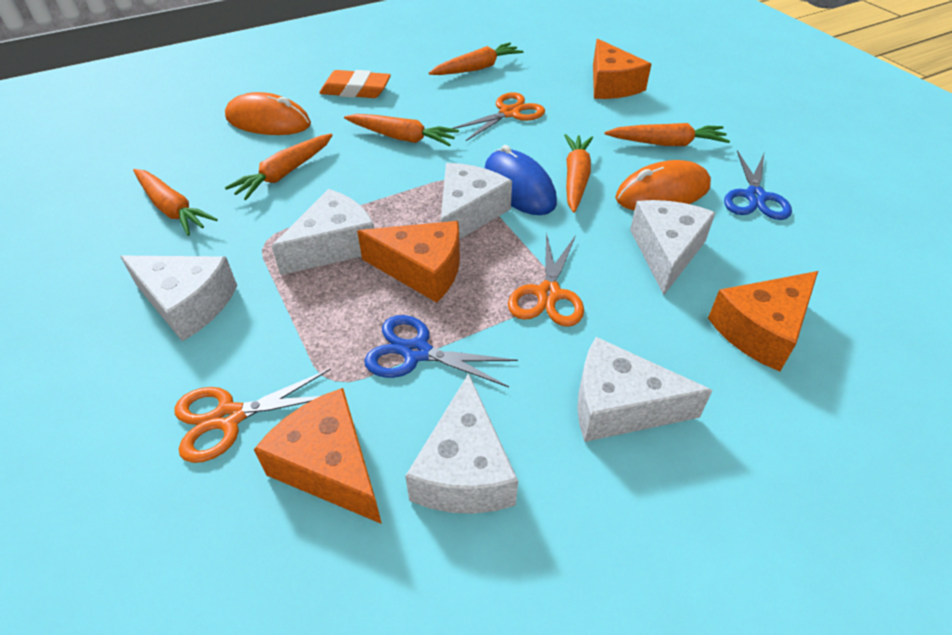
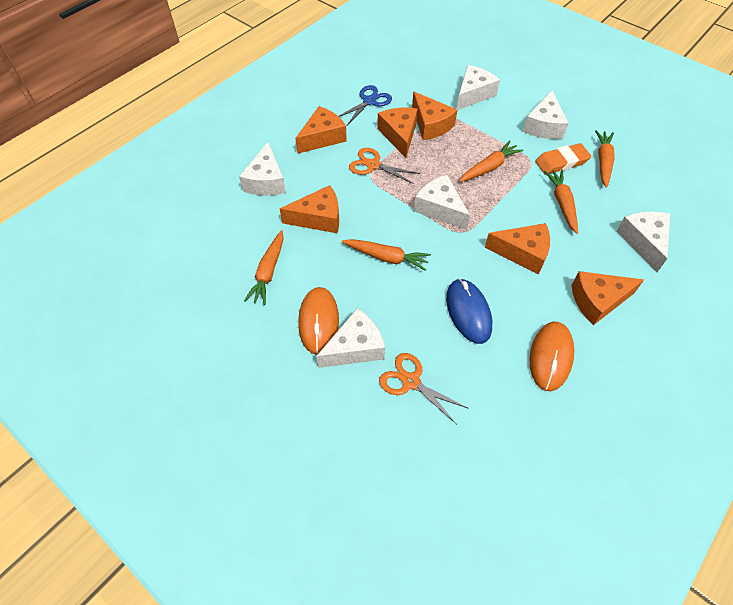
blue scissors: 2 -> 1
orange carrot: 6 -> 5
orange cheese: 4 -> 6
orange scissors: 3 -> 2

